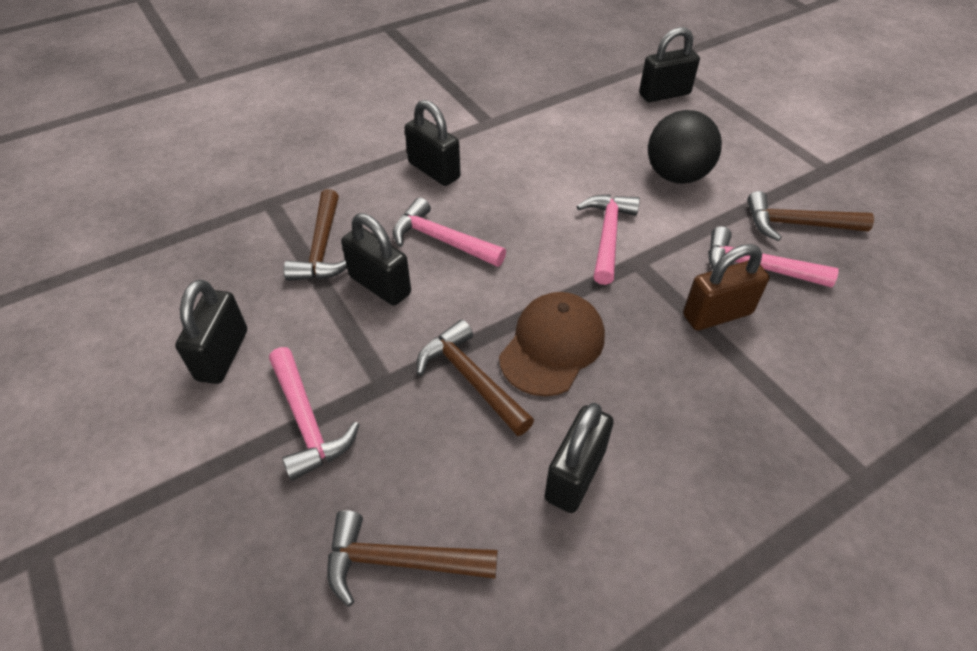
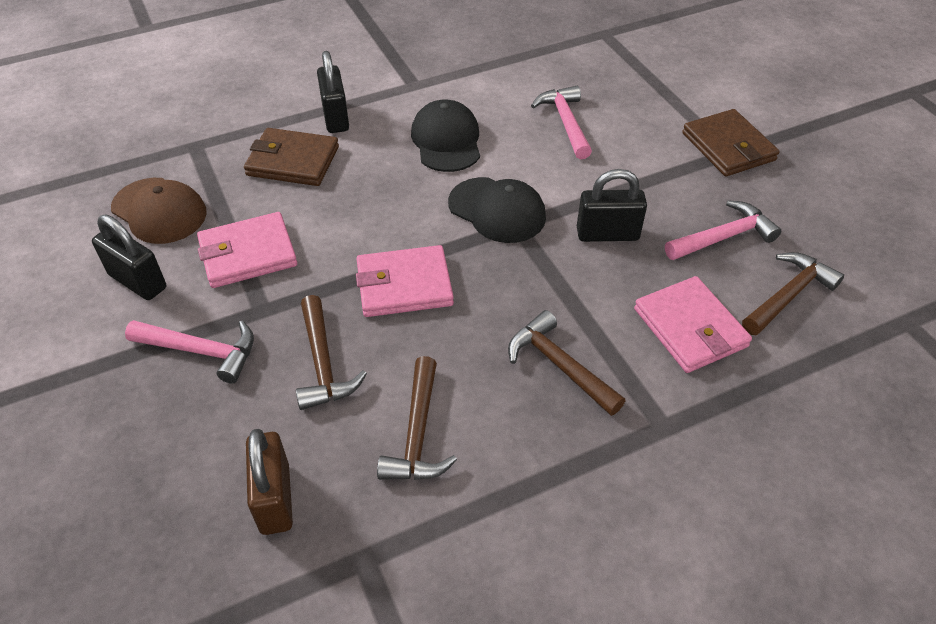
black ball: 1 -> 0
black cap: 0 -> 2
black padlock: 5 -> 3
brown wallet: 0 -> 2
pink hammer: 4 -> 3
pink wallet: 0 -> 3

